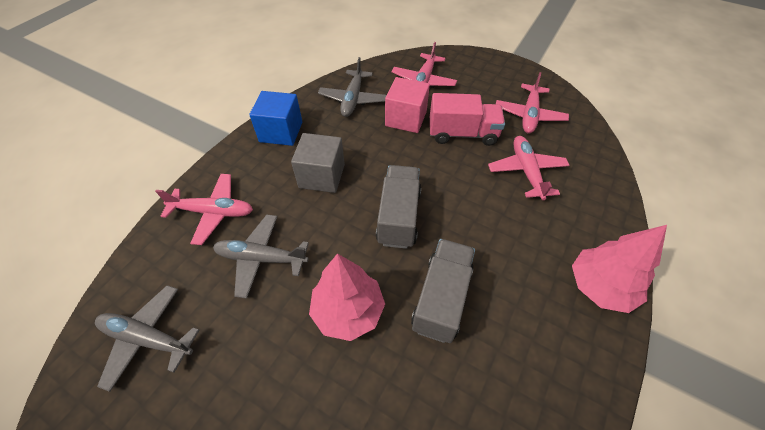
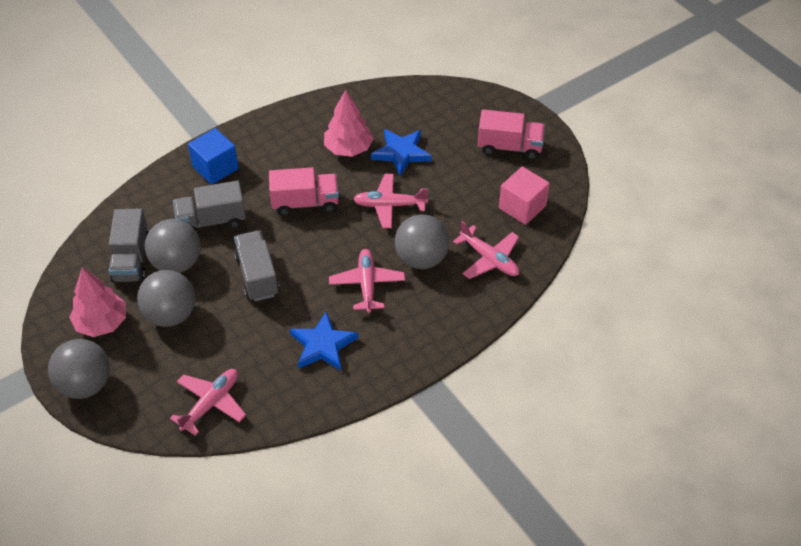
blue star: 0 -> 2
grey ball: 0 -> 4
grey cube: 1 -> 0
grey plane: 3 -> 0
grey truck: 2 -> 3
pink truck: 1 -> 2

